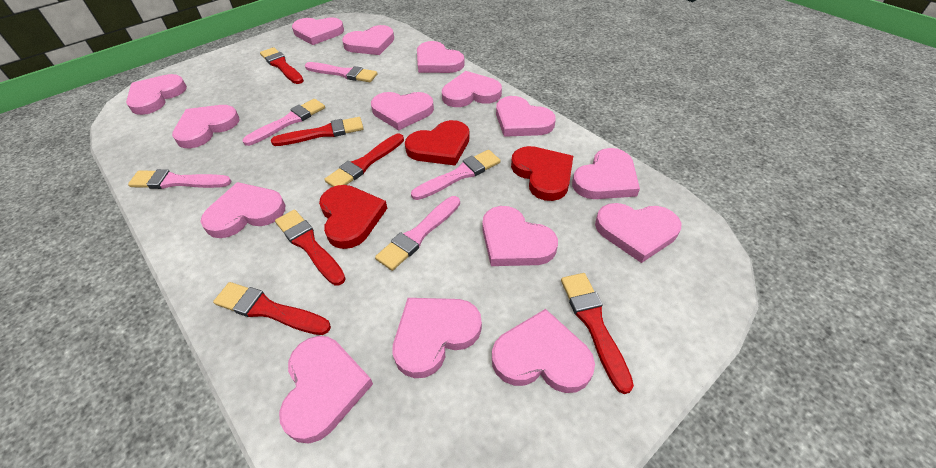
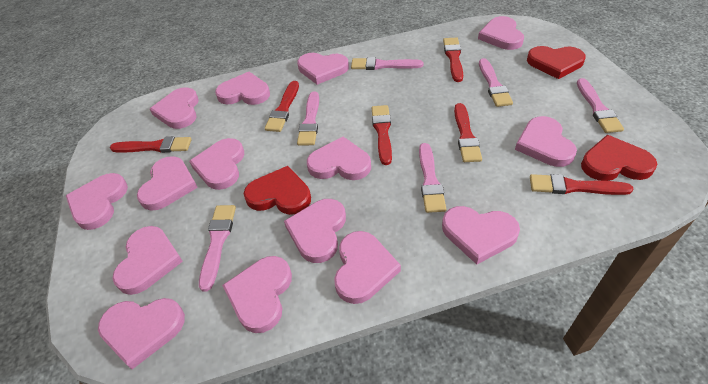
pink brush: 5 -> 6

